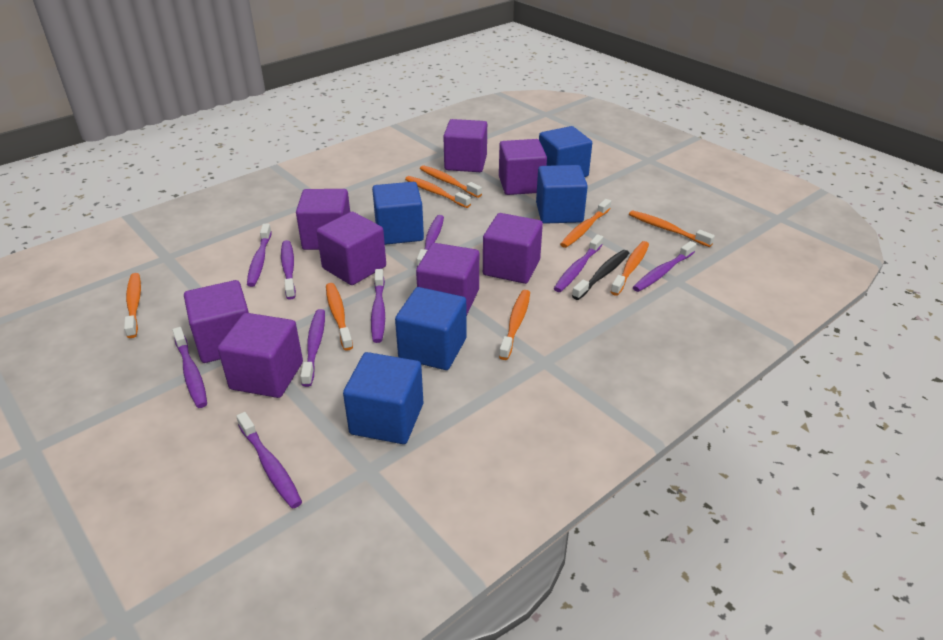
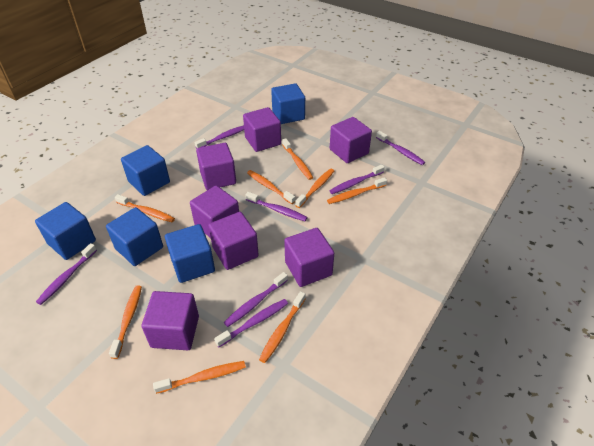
black toothbrush: 1 -> 0
purple cube: 8 -> 7
purple toothbrush: 9 -> 7

